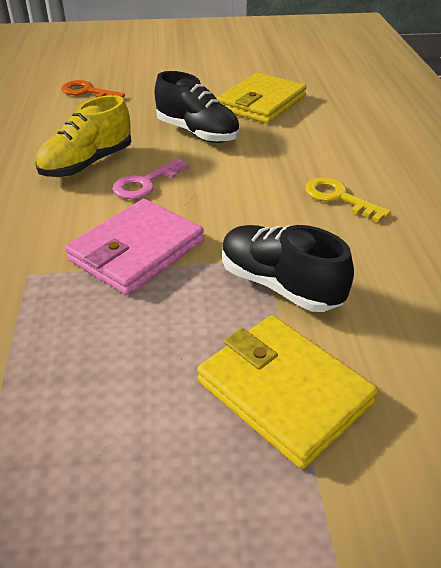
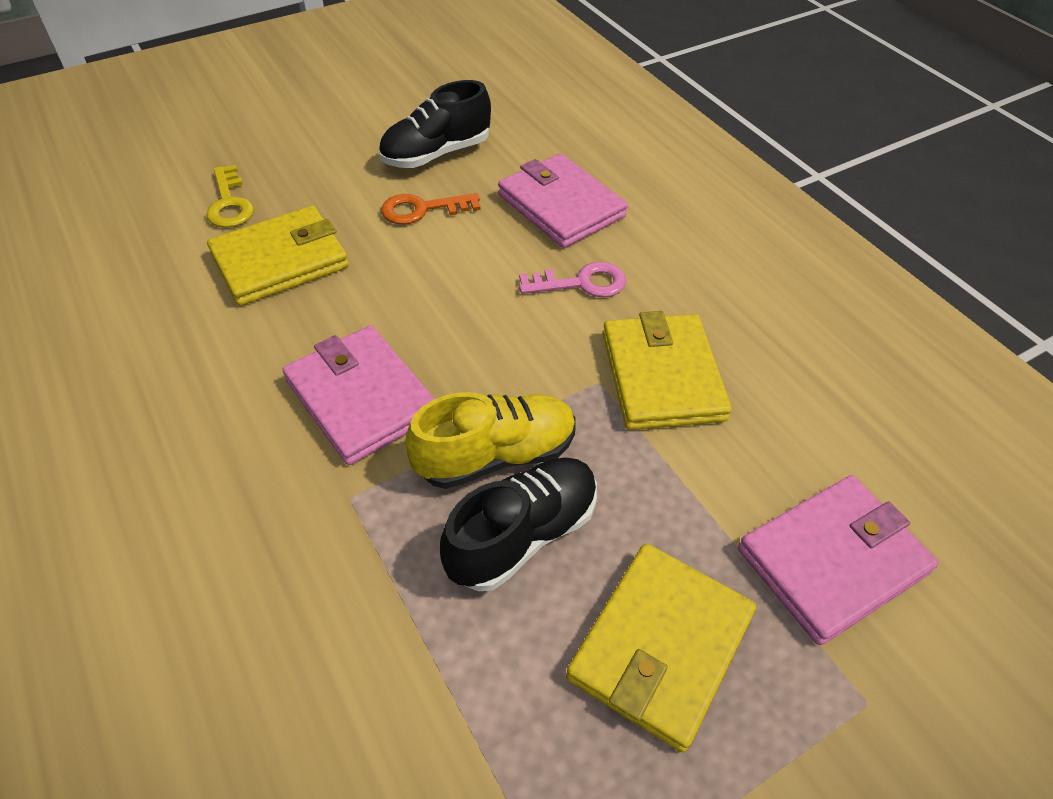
pink wallet: 1 -> 3
yellow wallet: 2 -> 3

